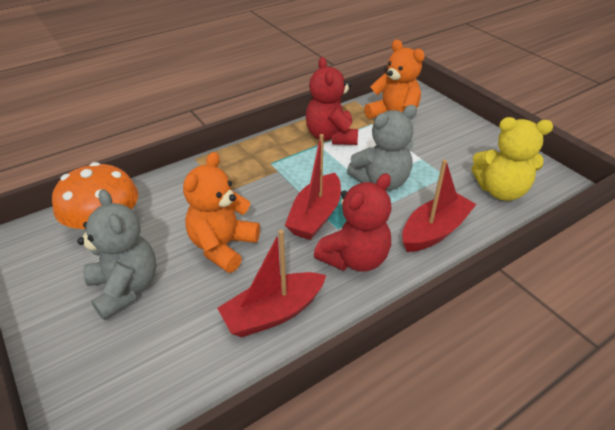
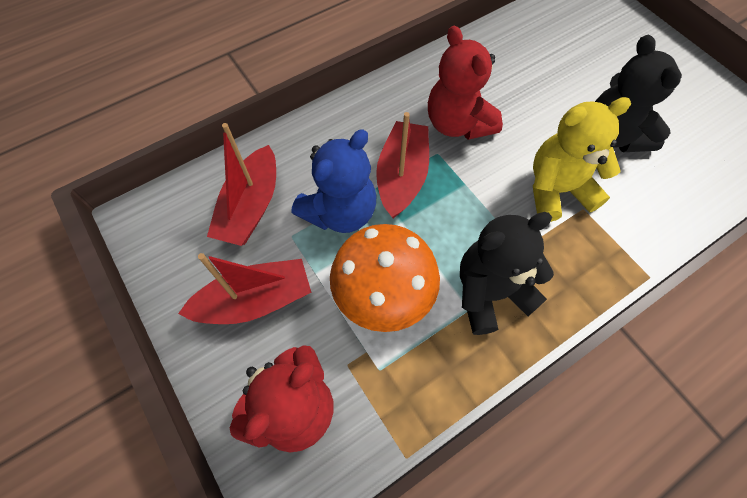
black teddy bear: 0 -> 2
blue teddy bear: 0 -> 1
grey teddy bear: 2 -> 0
orange teddy bear: 2 -> 0

